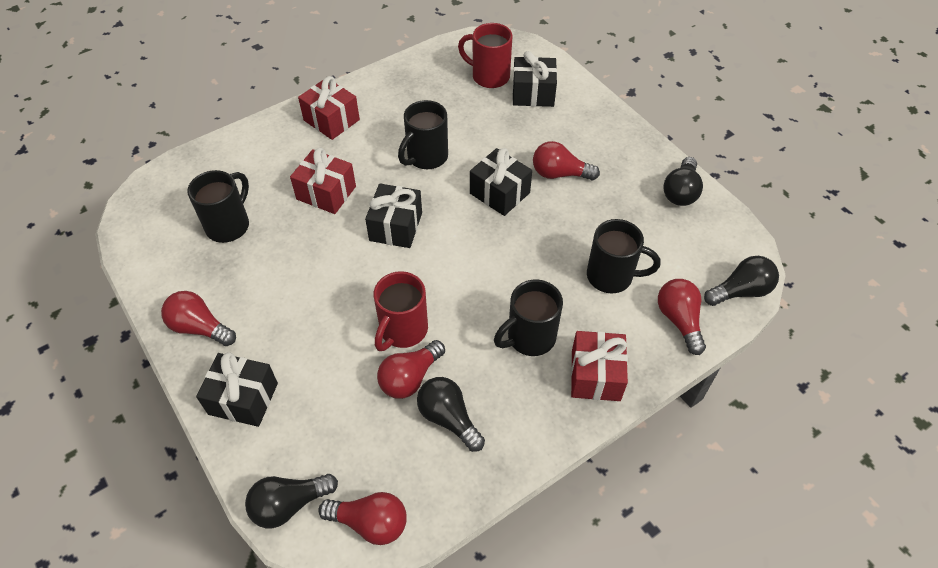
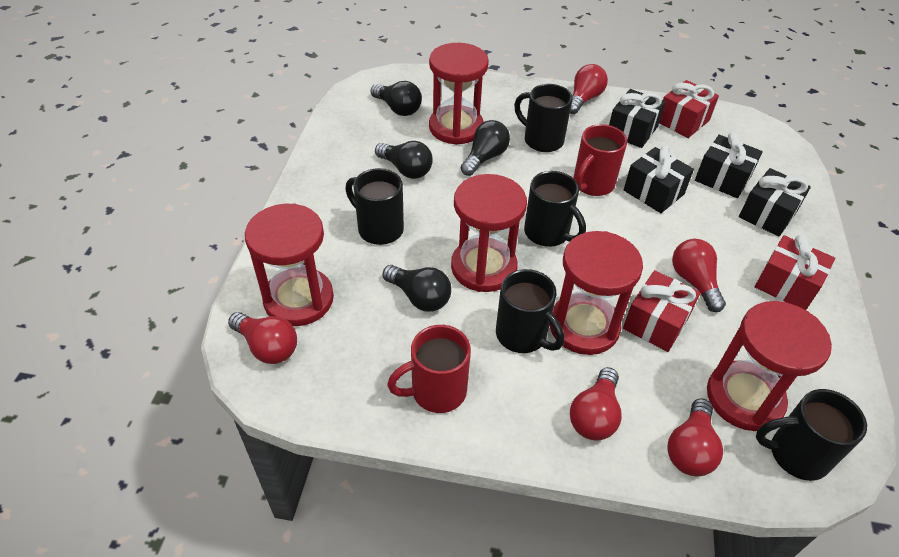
black mug: 4 -> 5
red hourglass: 0 -> 5

